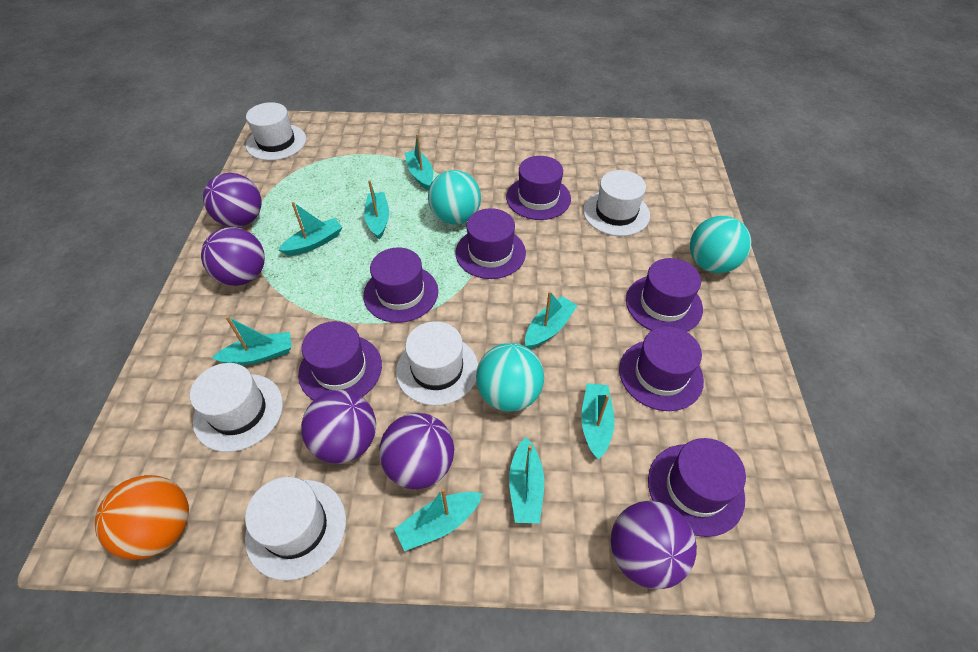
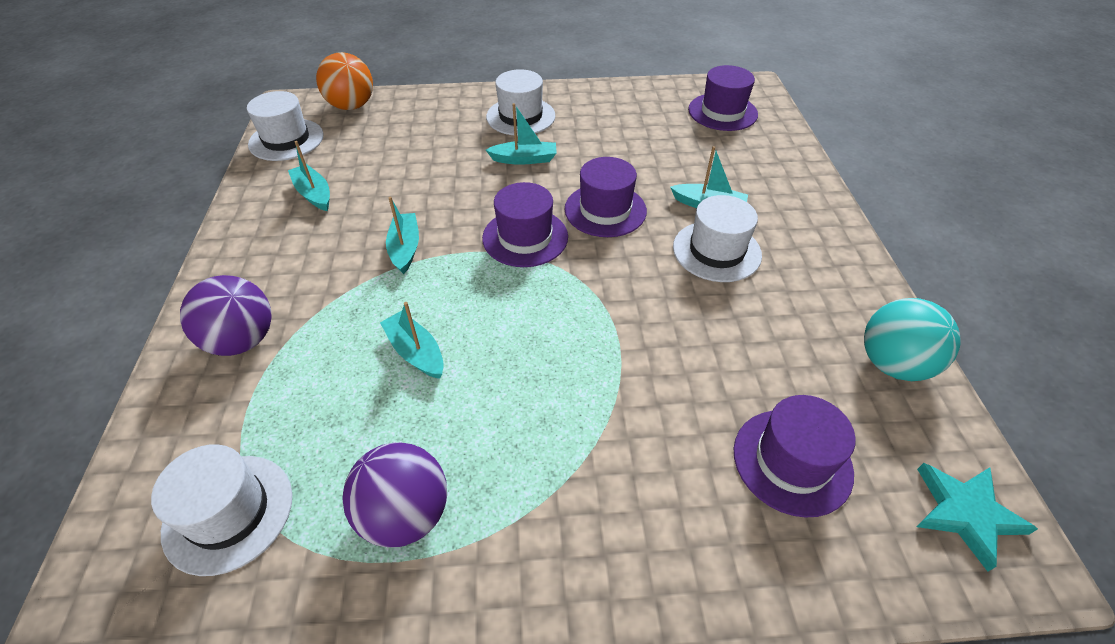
purple ball: 5 -> 2
purple hat: 7 -> 4
turquoise ball: 3 -> 1
turquoise boat: 8 -> 5
turquoise star: 0 -> 1
white hat: 5 -> 4

